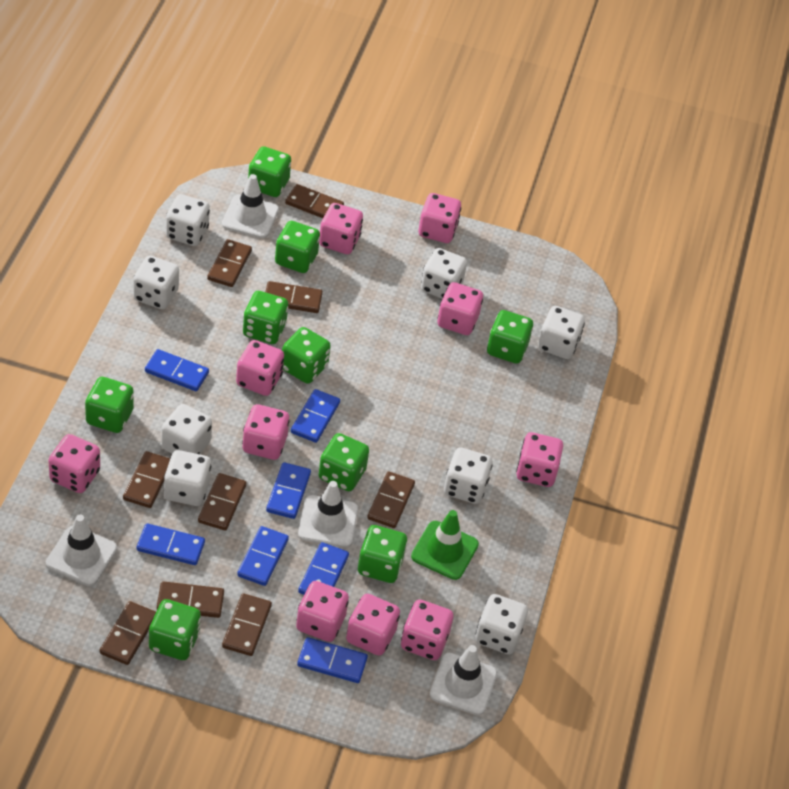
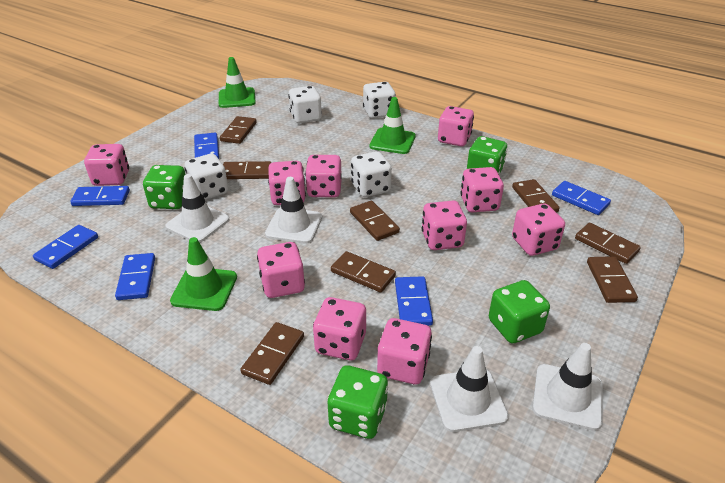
blue domino: 7 -> 6
brown domino: 9 -> 8
green dice: 9 -> 4
green traffic cone: 1 -> 3
white dice: 8 -> 4

